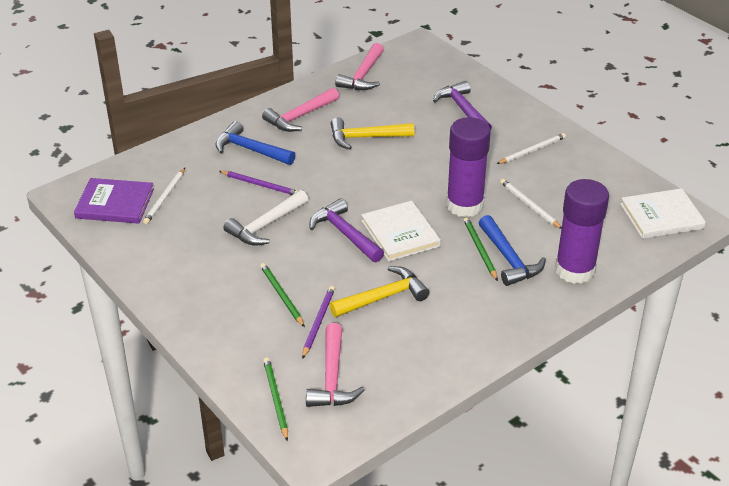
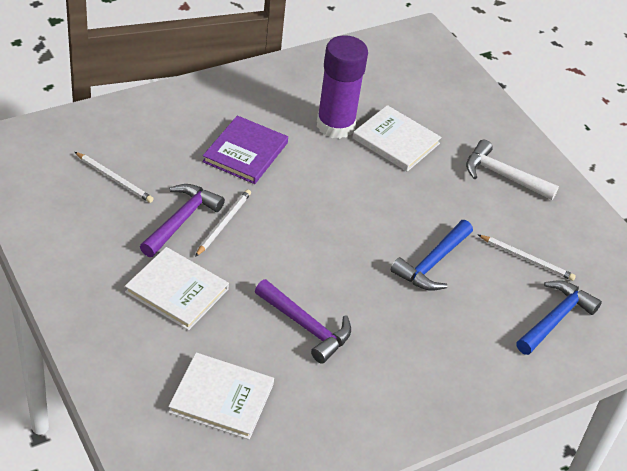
green pencil: 3 -> 0
pink hammer: 3 -> 0
purple glue stick: 2 -> 1
purple pencil: 2 -> 0
white book: 2 -> 3
yellow hammer: 2 -> 0

